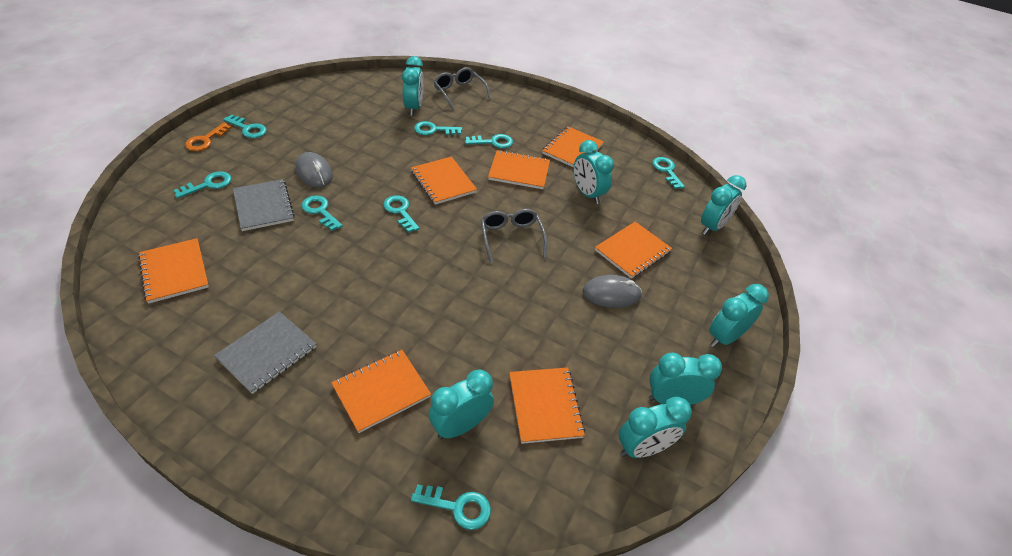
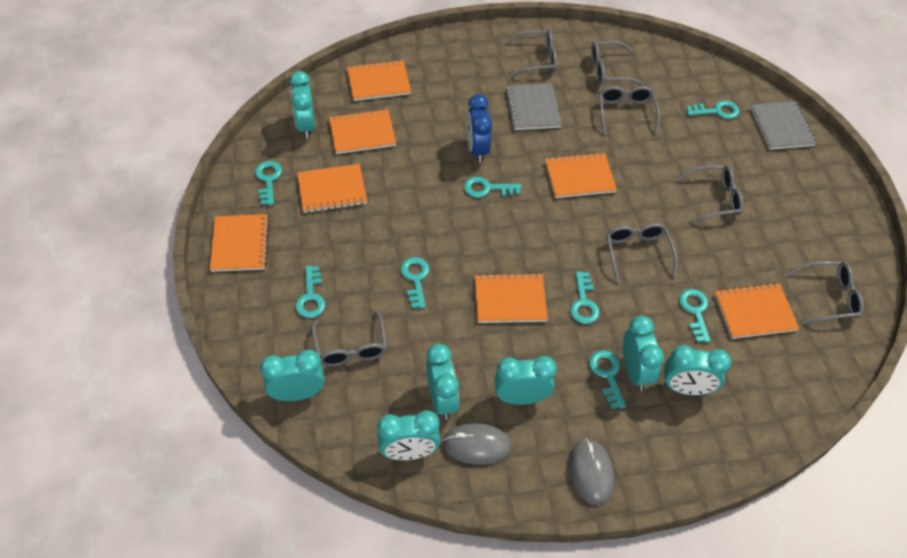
blue clock: 0 -> 1
grey glasses: 2 -> 7
orange key: 1 -> 0

